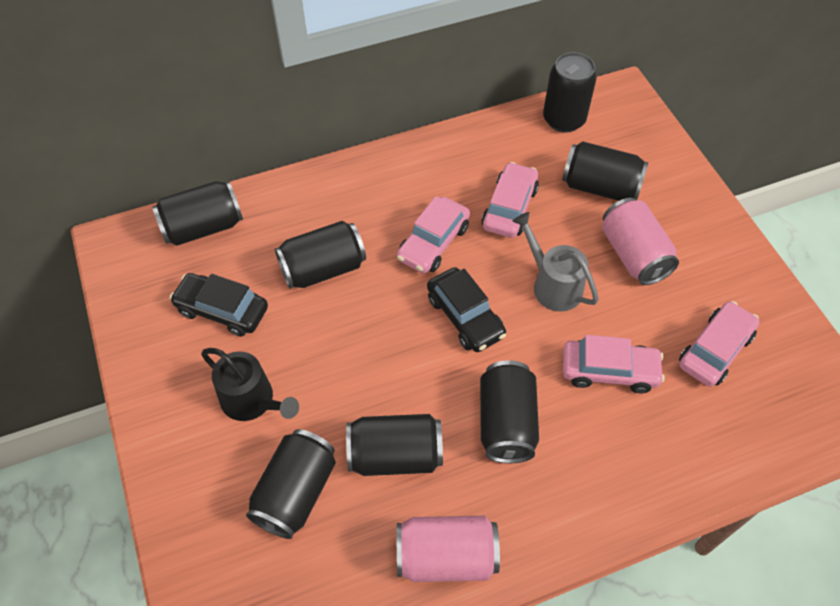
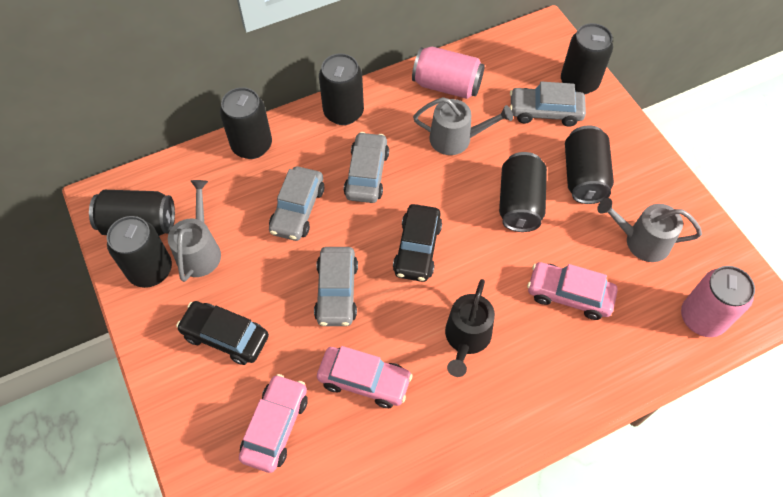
grey car: 0 -> 4
grey watering can: 1 -> 3
pink car: 4 -> 3

